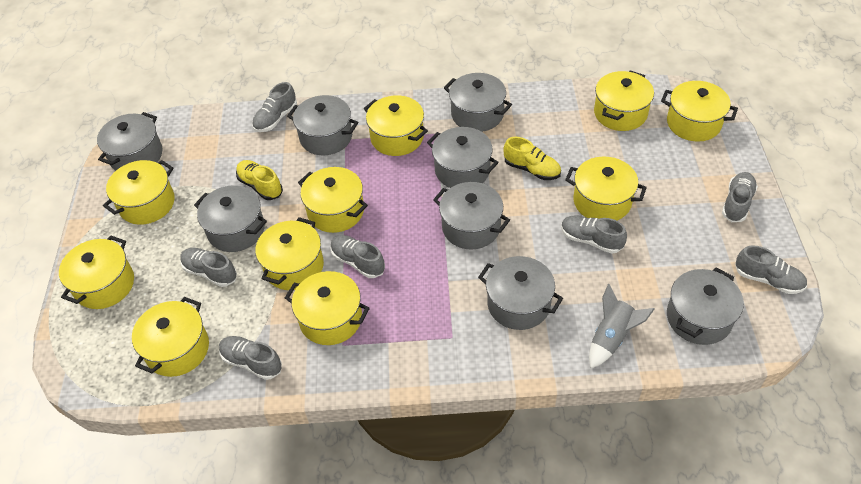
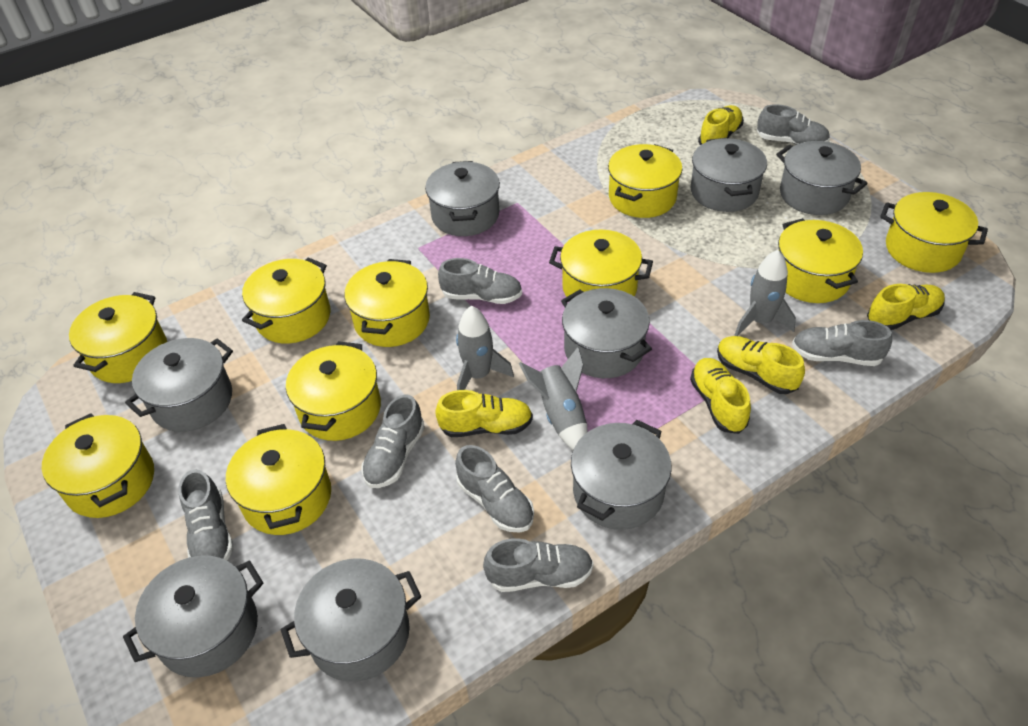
grey rocket: 1 -> 3
yellow shoe: 2 -> 5

